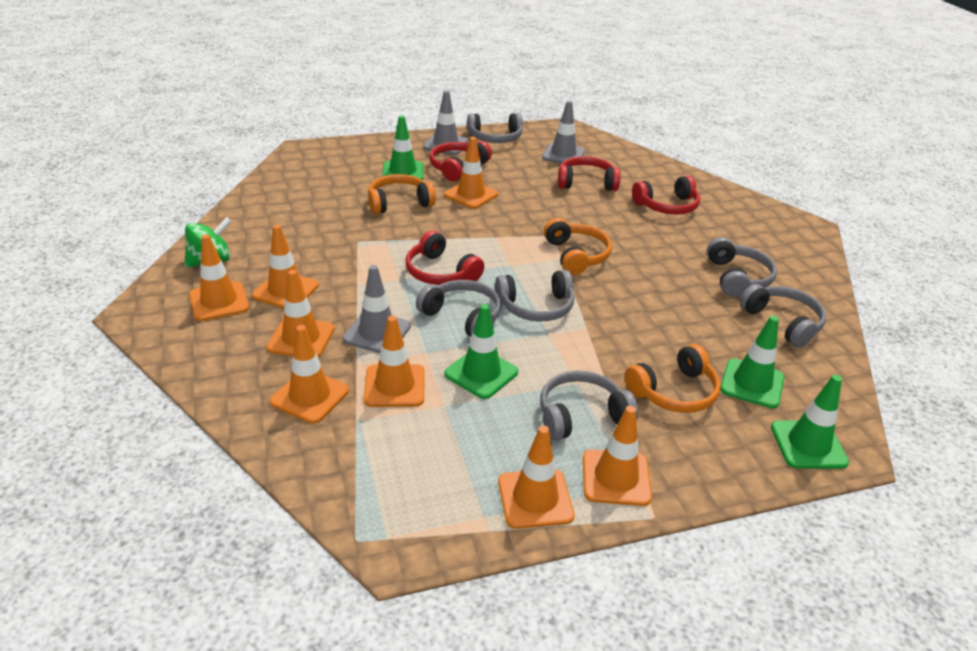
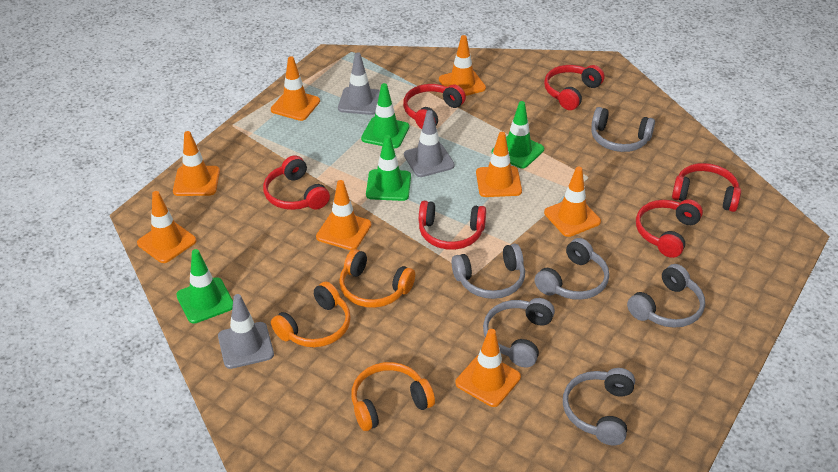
green spinning top: 1 -> 0
red headphones: 4 -> 6

